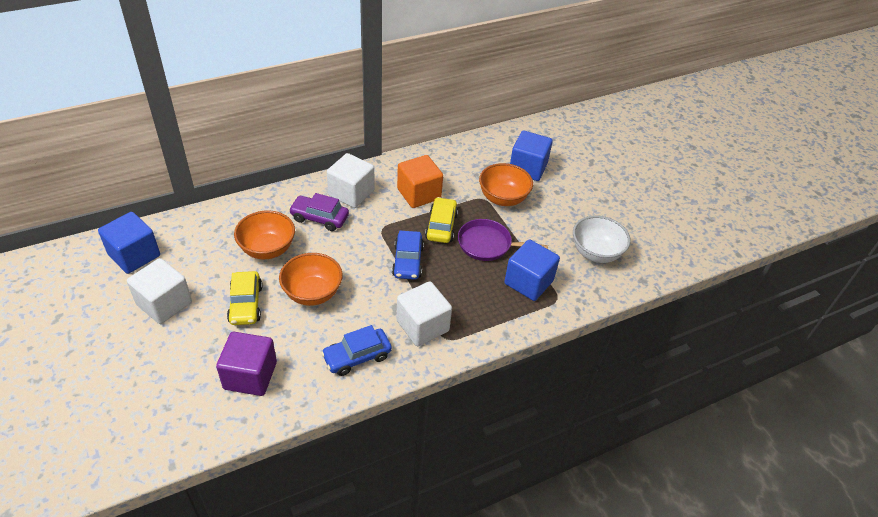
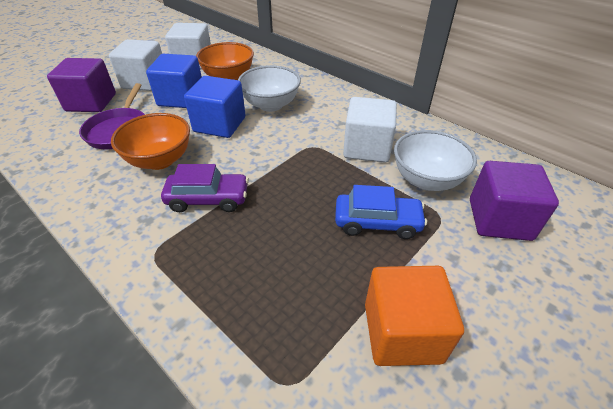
blue car: 2 -> 1
blue cube: 3 -> 2
orange bowl: 3 -> 2
purple cube: 1 -> 2
white bowl: 1 -> 2
yellow car: 2 -> 0

